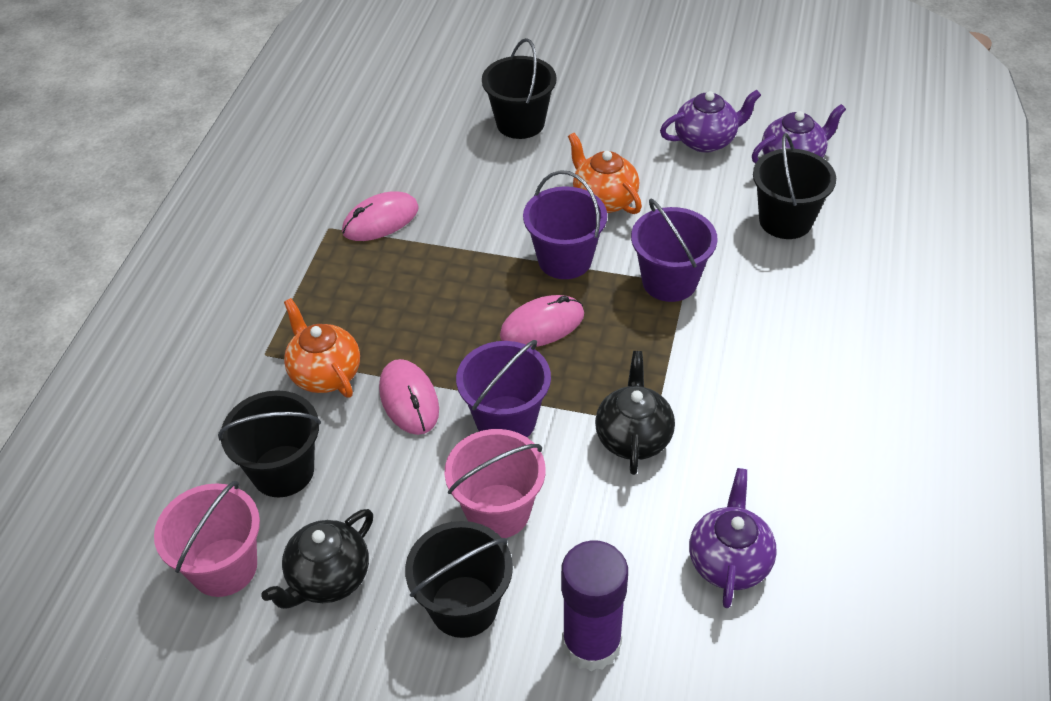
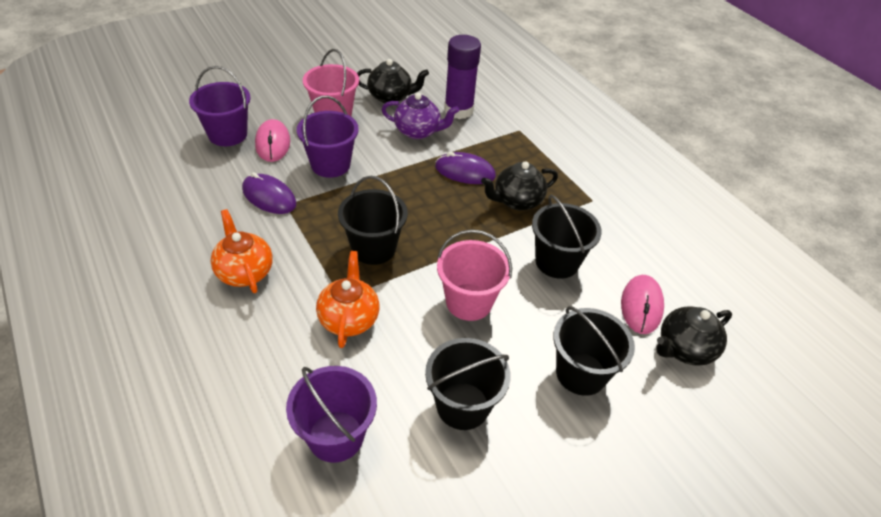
black teapot: 2 -> 3
pink mouse: 3 -> 2
purple mouse: 0 -> 2
purple teapot: 3 -> 1

